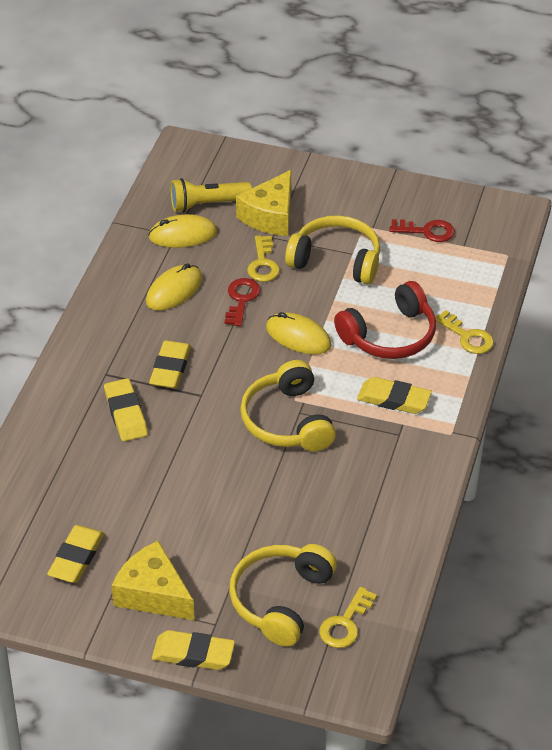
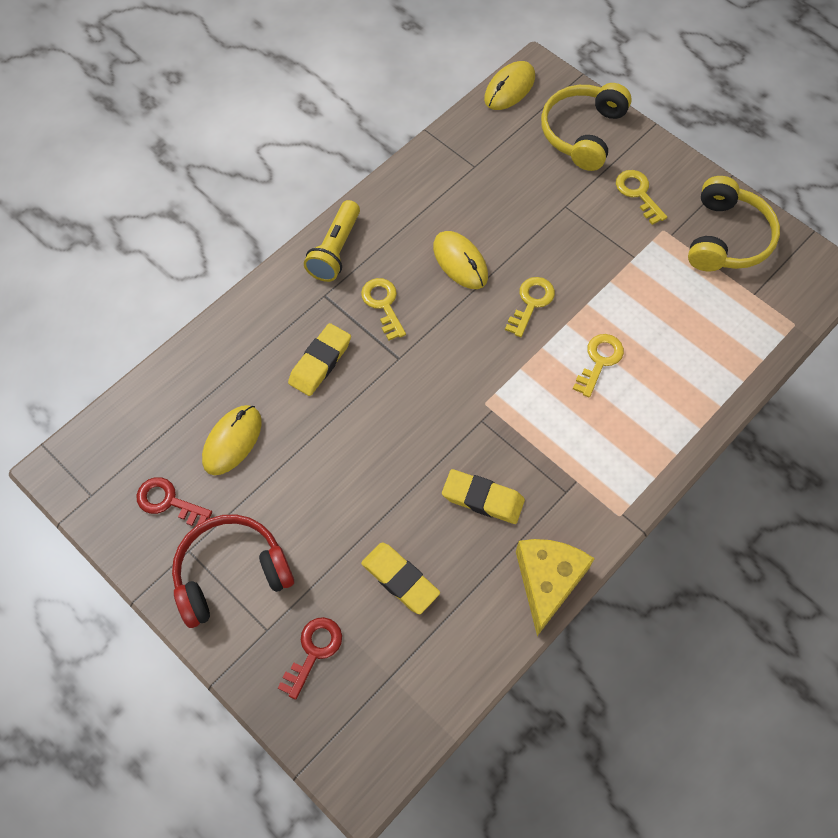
yellow cheese: 2 -> 1
yellow eraser: 5 -> 3
yellow headphones: 3 -> 2
yellow key: 3 -> 4

